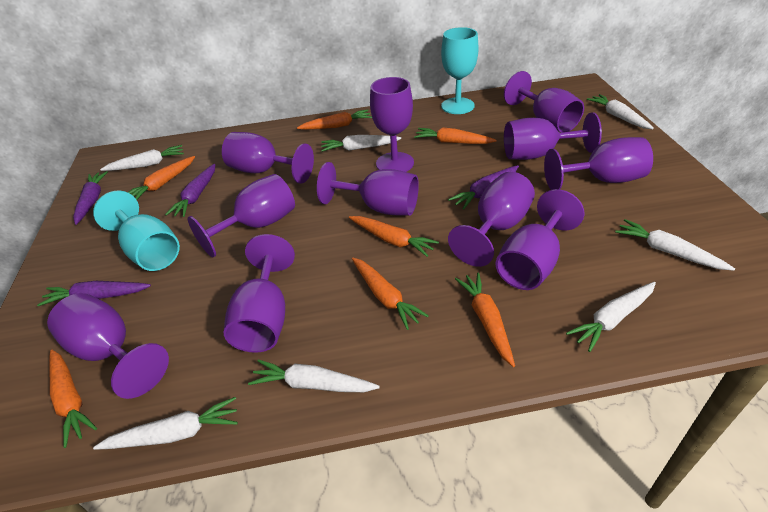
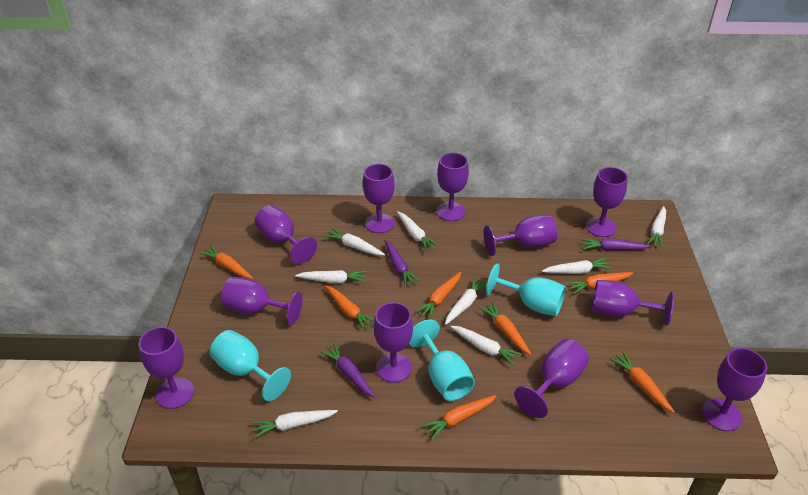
purple carrot: 4 -> 3
turquoise goblet: 2 -> 3
white carrot: 7 -> 8

